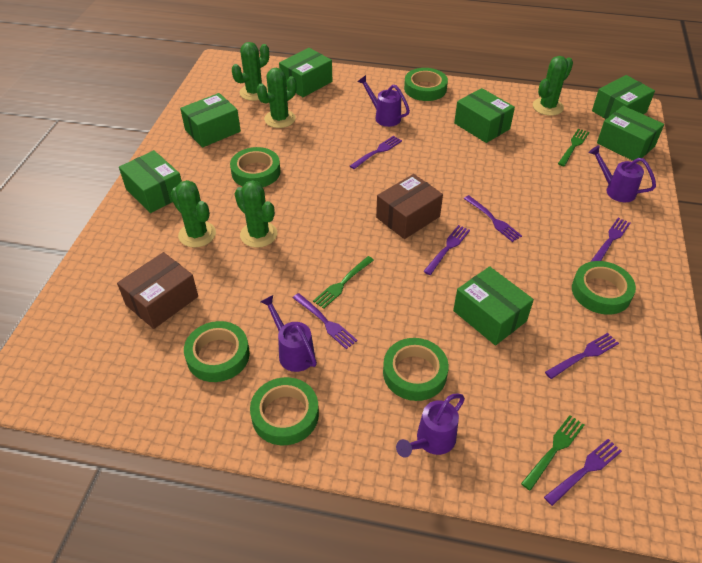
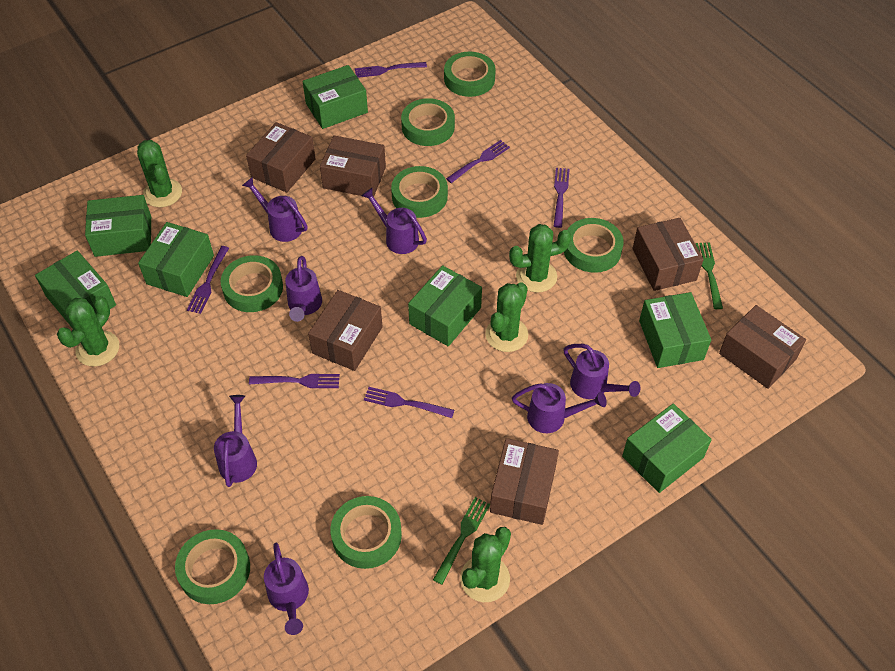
brown box: 2 -> 6
green fork: 3 -> 2
green tape: 6 -> 7
purple fork: 7 -> 6
purple watering can: 4 -> 7

